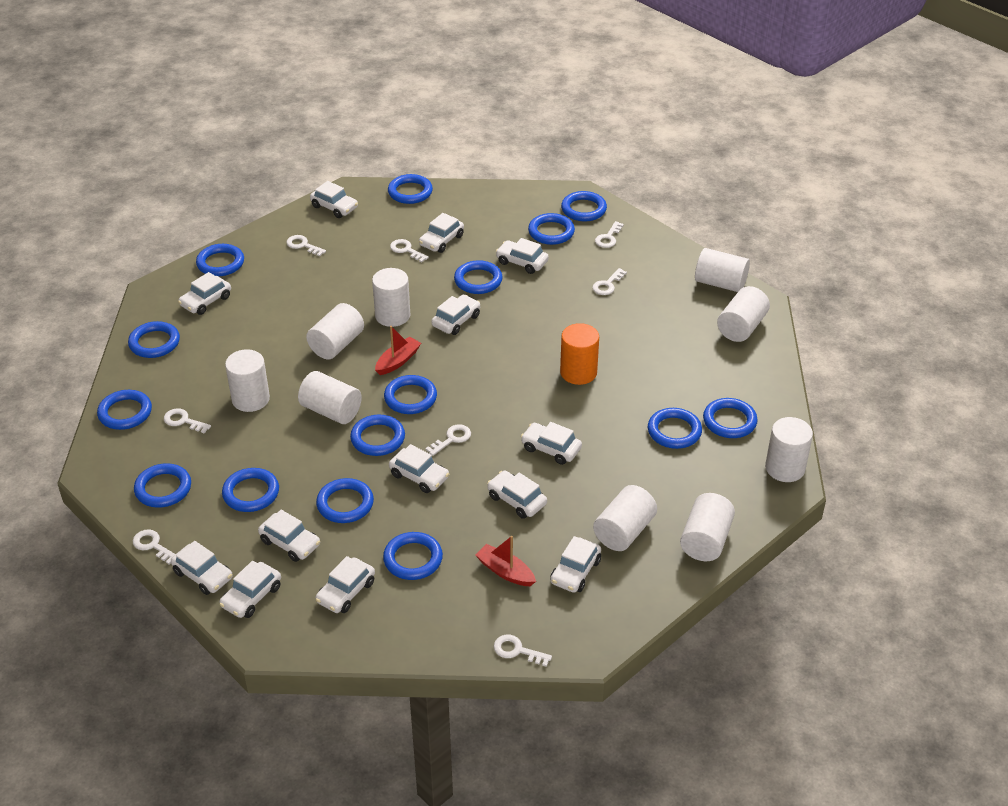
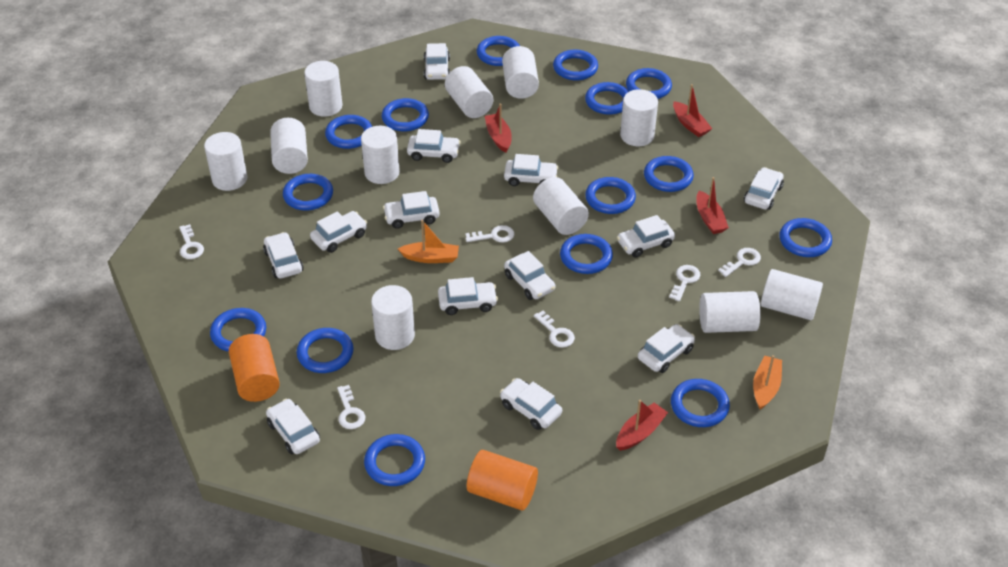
orange boat: 0 -> 2
orange cylinder: 1 -> 2
red boat: 2 -> 4
white cylinder: 9 -> 11
white key: 8 -> 6

